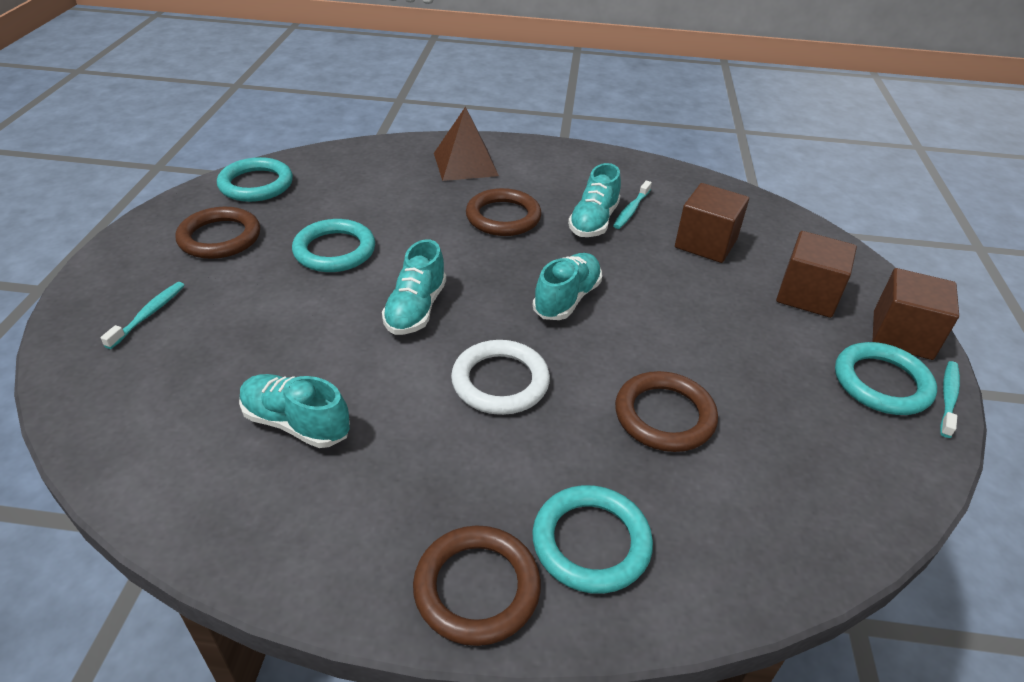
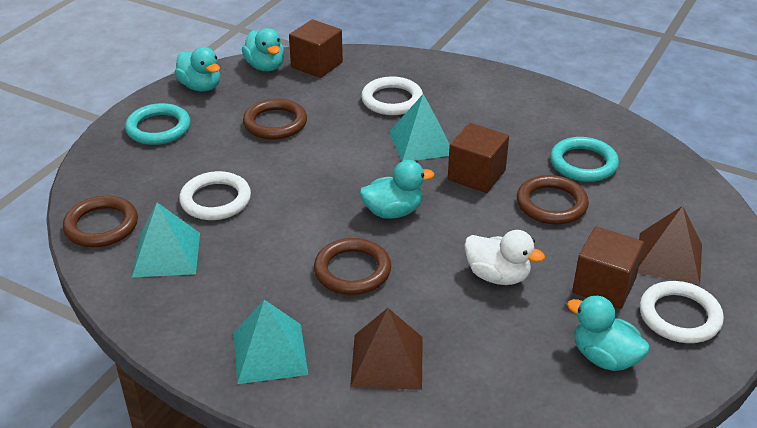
brown pyramid: 1 -> 2
turquoise duck: 0 -> 4
turquoise pyramid: 0 -> 3
turquoise ring: 4 -> 2
turquoise shoe: 4 -> 0
turquoise toothbrush: 3 -> 0
white duck: 0 -> 1
white ring: 1 -> 3

